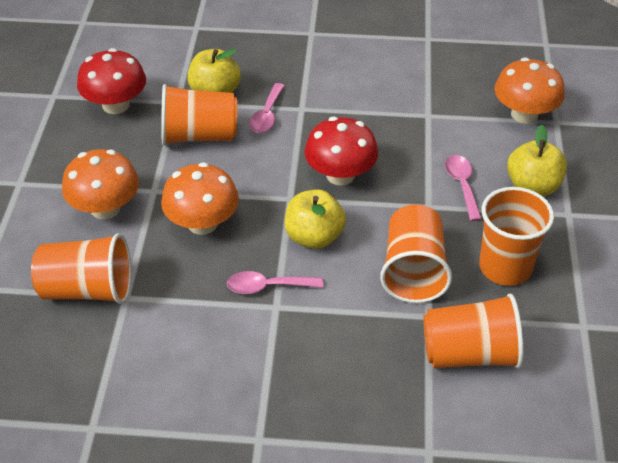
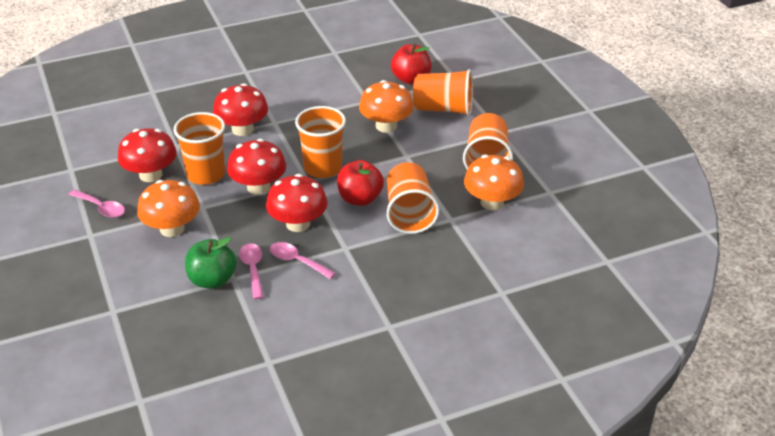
green apple: 0 -> 1
red apple: 0 -> 2
red mushroom: 2 -> 4
yellow apple: 3 -> 0

